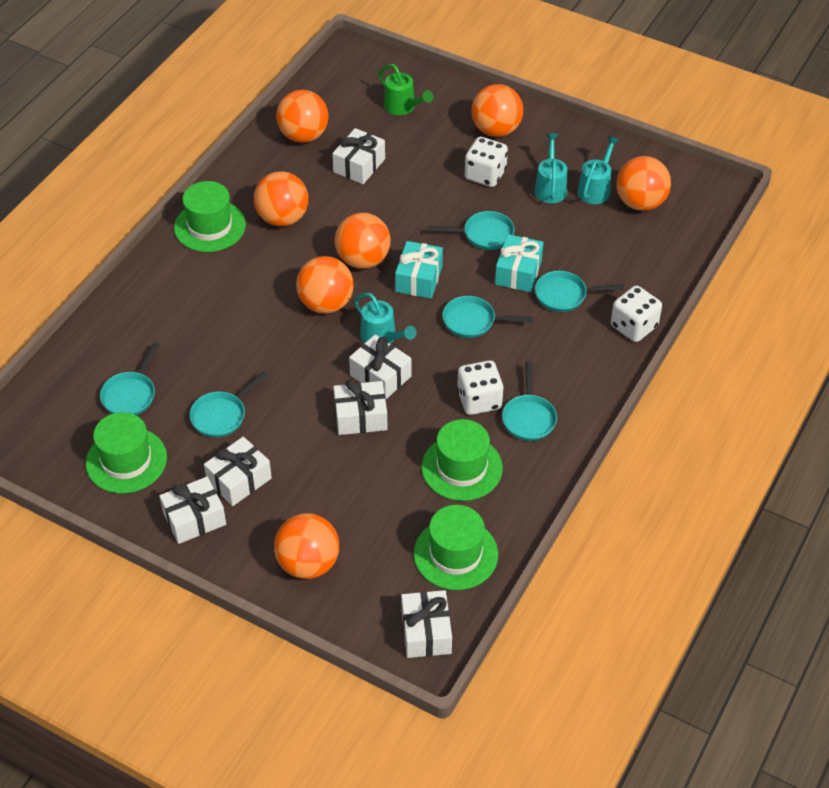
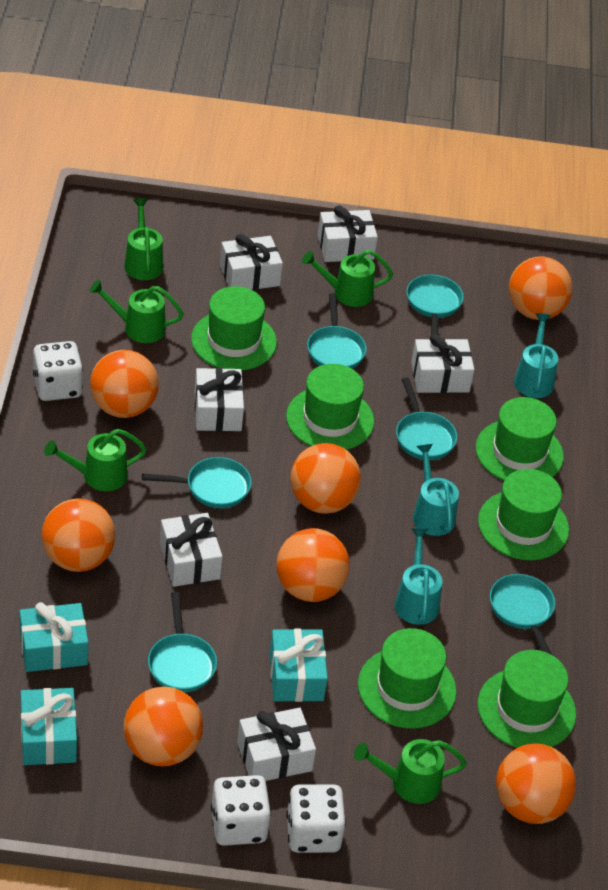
green hat: 4 -> 6
green watering can: 1 -> 5
turquoise gift: 2 -> 3

